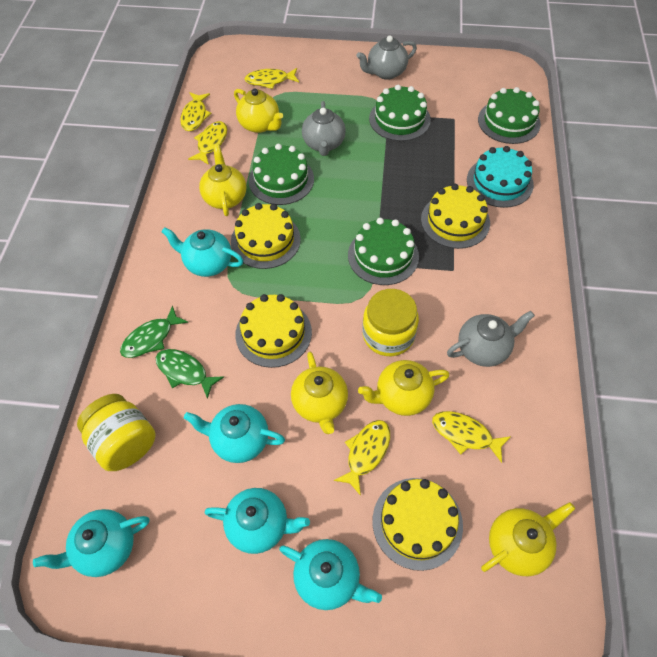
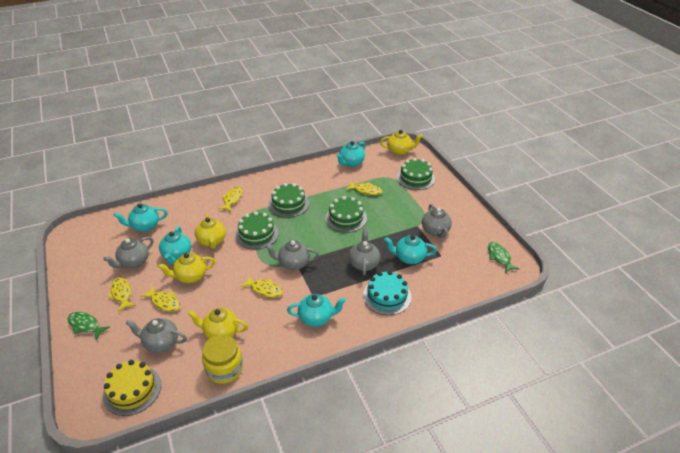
grey teapot: 3 -> 5
yellow cake: 4 -> 1
yellow jar: 2 -> 1
yellow teapot: 5 -> 4

